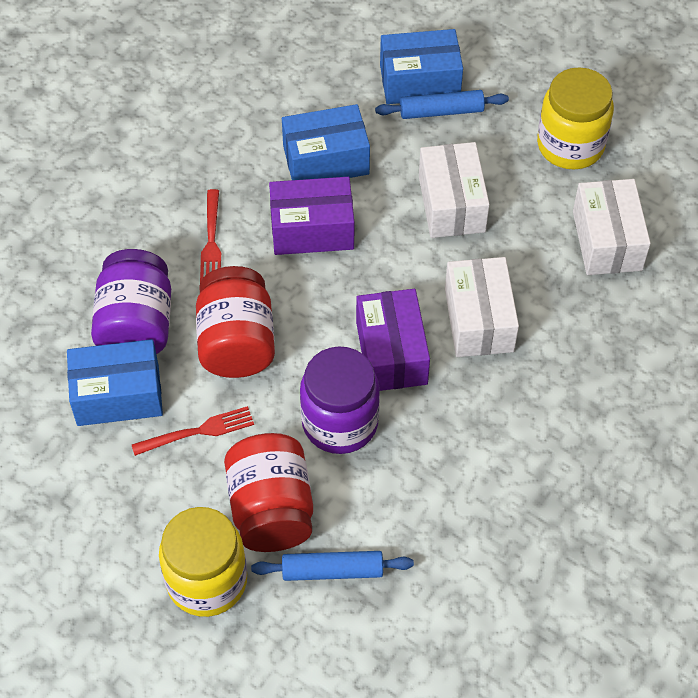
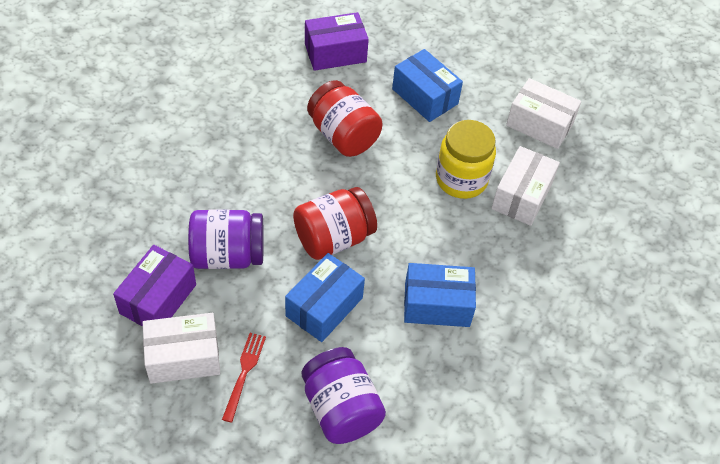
blue rolling pin: 2 -> 0
red fork: 2 -> 1
yellow jar: 2 -> 1

